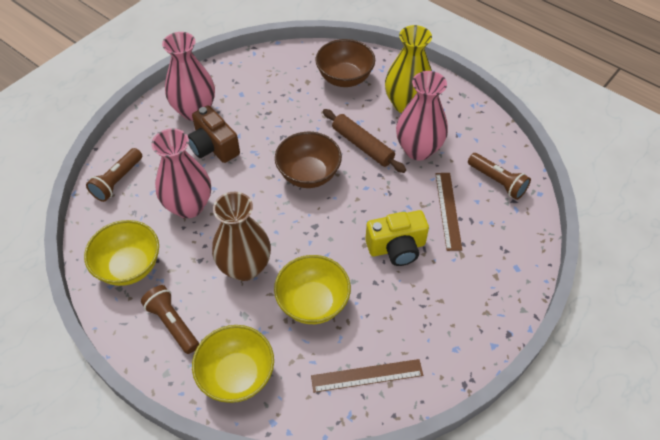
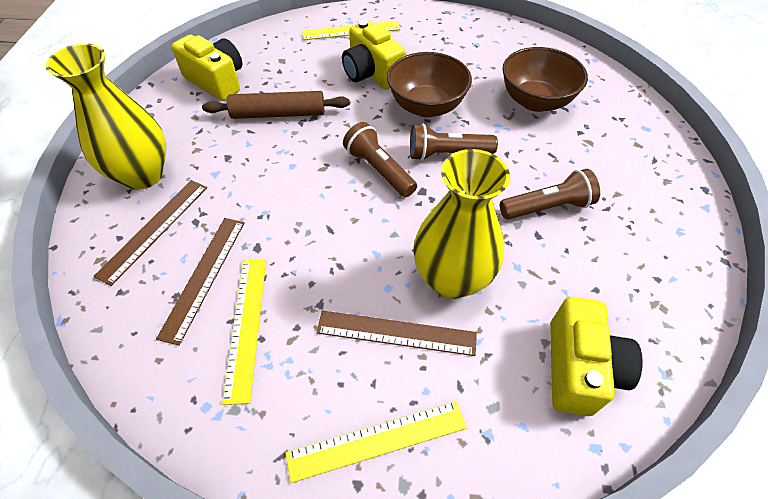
brown camera: 1 -> 0
brown ruler: 2 -> 3
brown vase: 1 -> 0
pink vase: 3 -> 0
yellow bowl: 3 -> 0
yellow camera: 1 -> 3
yellow ruler: 0 -> 3
yellow vase: 1 -> 2

